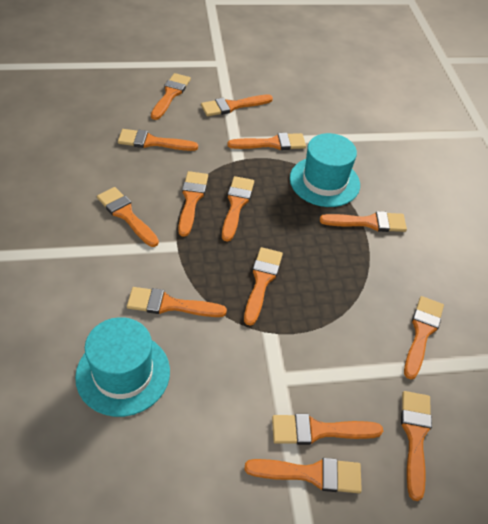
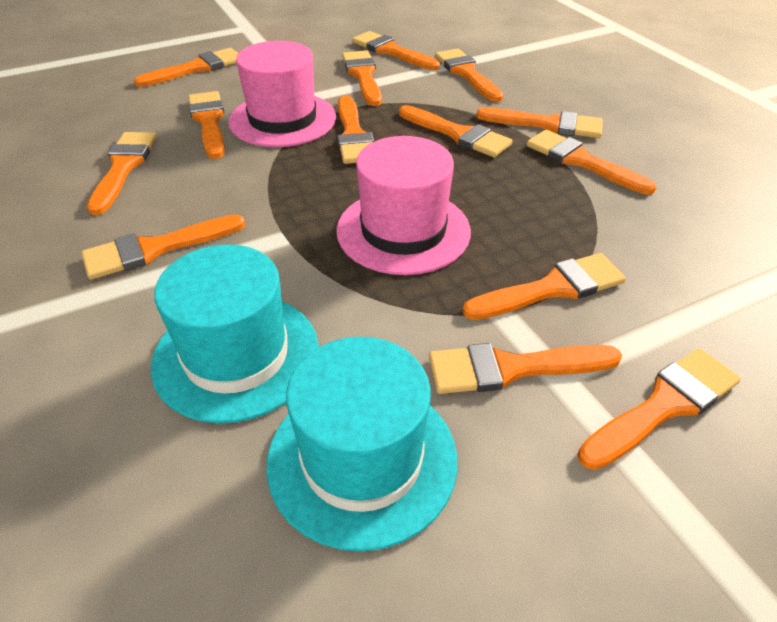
pink hat: 0 -> 2

